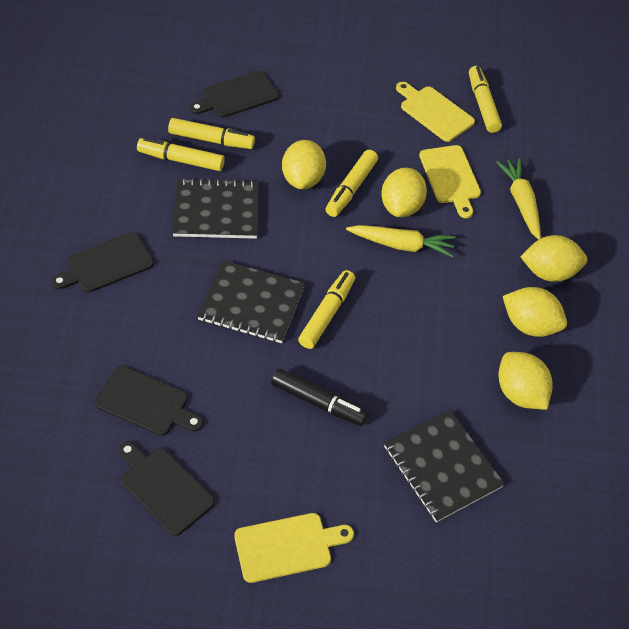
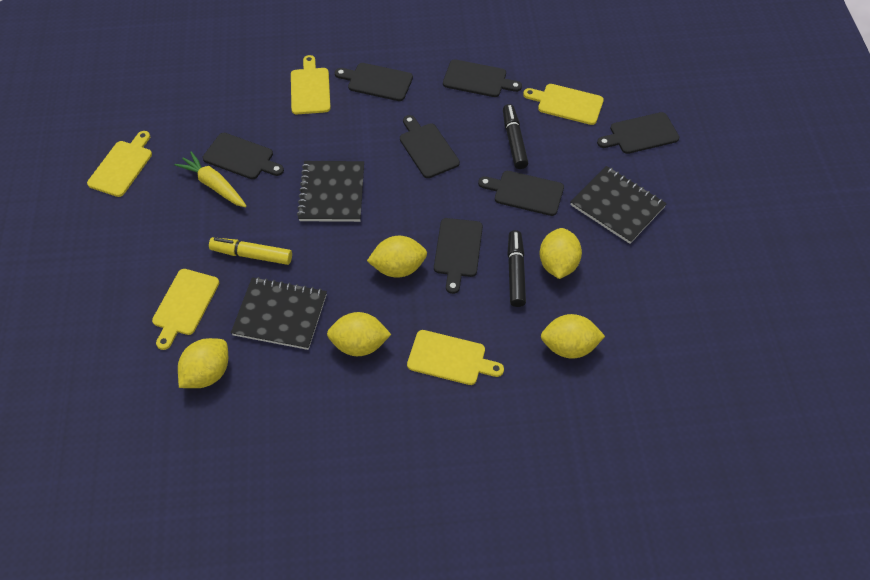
black cutting board: 4 -> 7
black marker: 1 -> 2
yellow carrot: 2 -> 1
yellow cutting board: 3 -> 5
yellow marker: 5 -> 1

